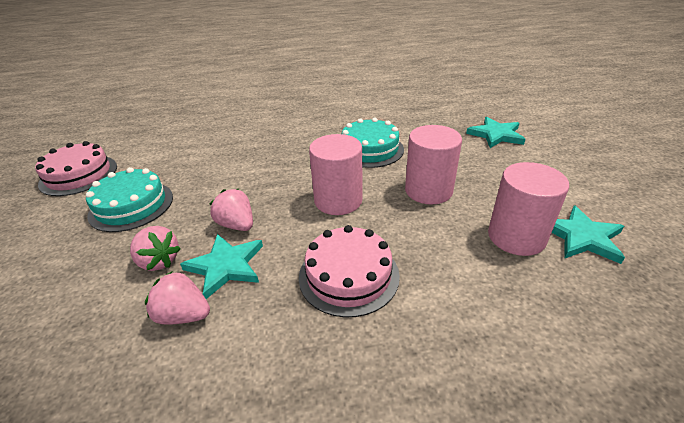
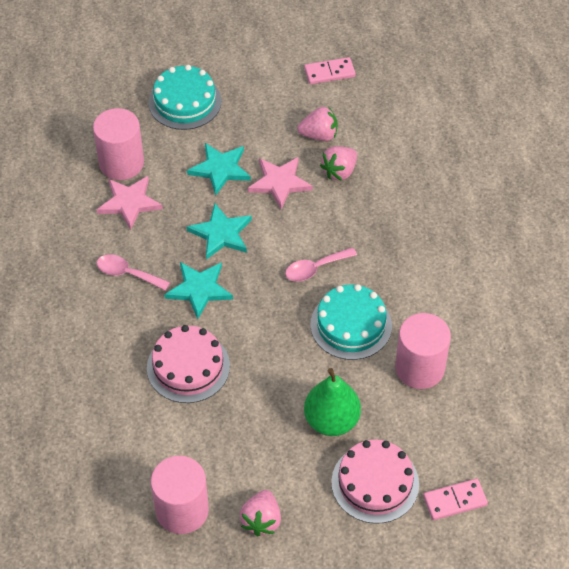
green pear: 0 -> 1
pink domino: 0 -> 2
pink spoon: 0 -> 2
pink star: 0 -> 2

